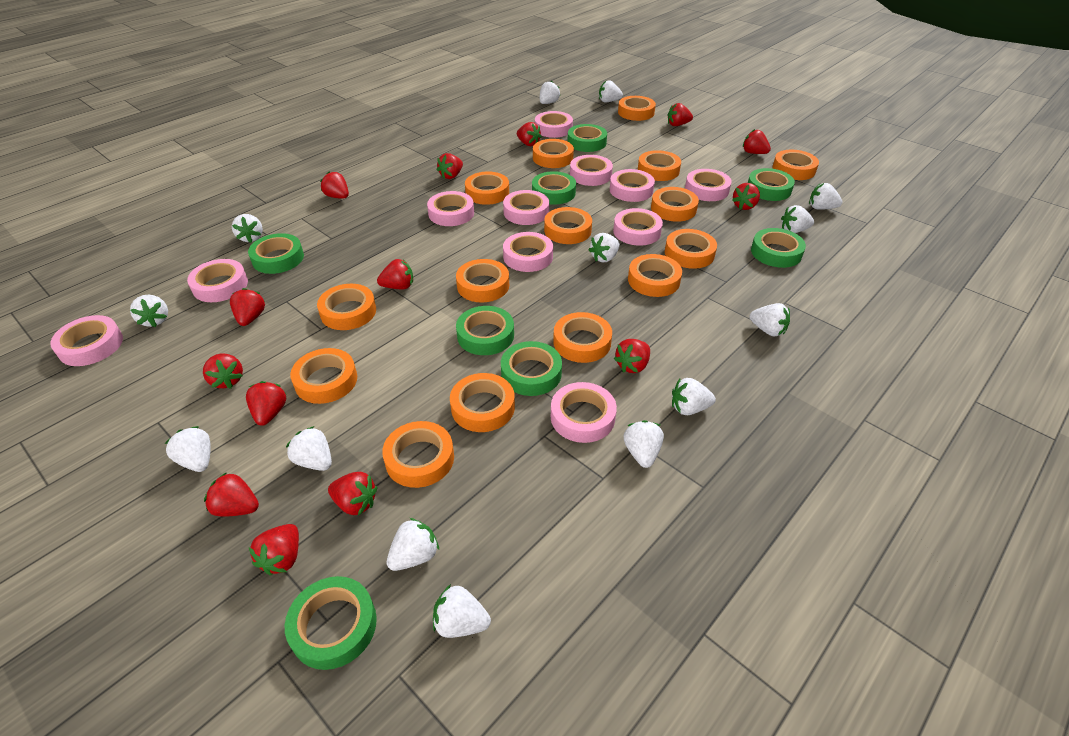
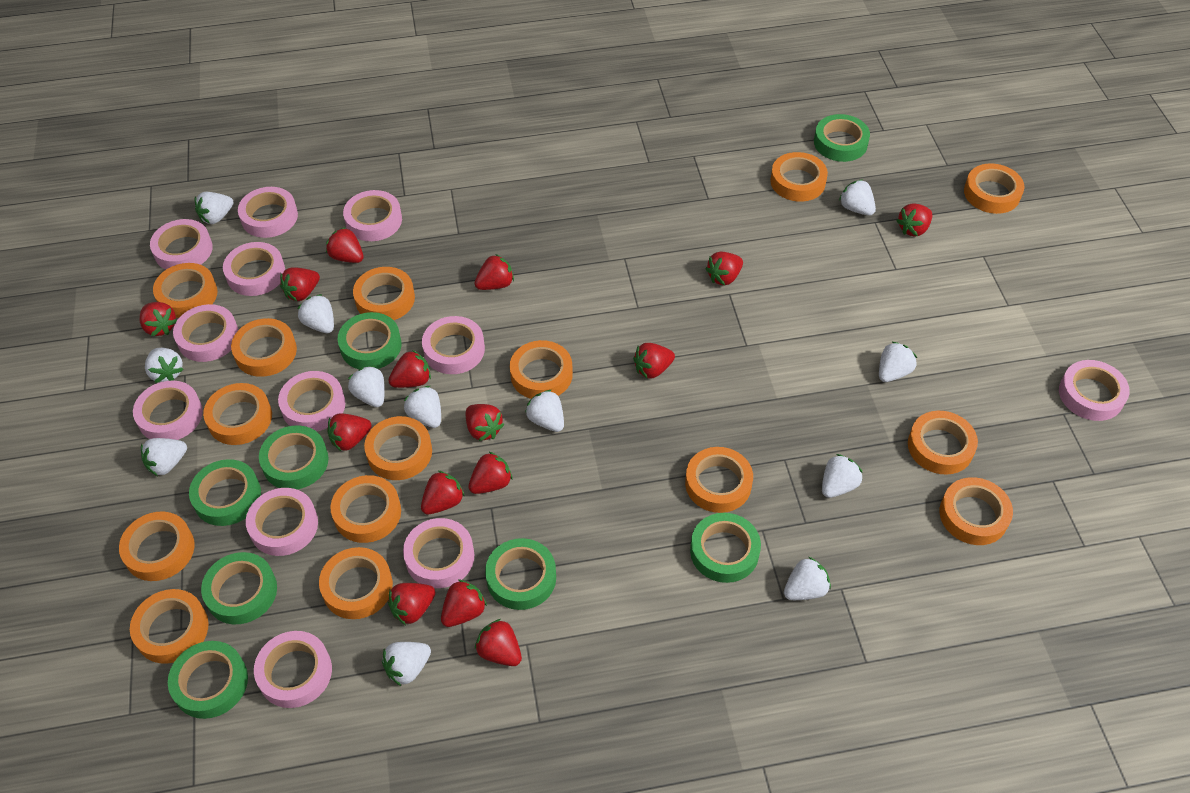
pink tape: 11 -> 12
red strawberry: 14 -> 15
white strawberry: 14 -> 12

